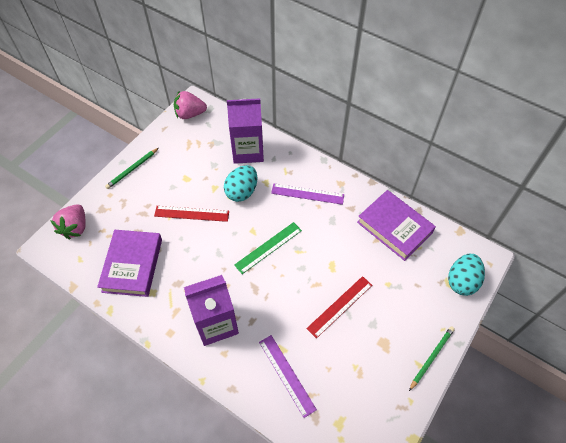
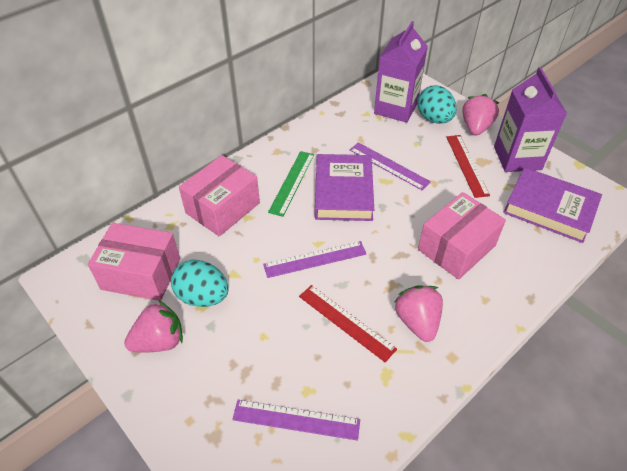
green pencil: 2 -> 0
pink box: 0 -> 3
pink strawberry: 2 -> 3
purple ruler: 2 -> 3

